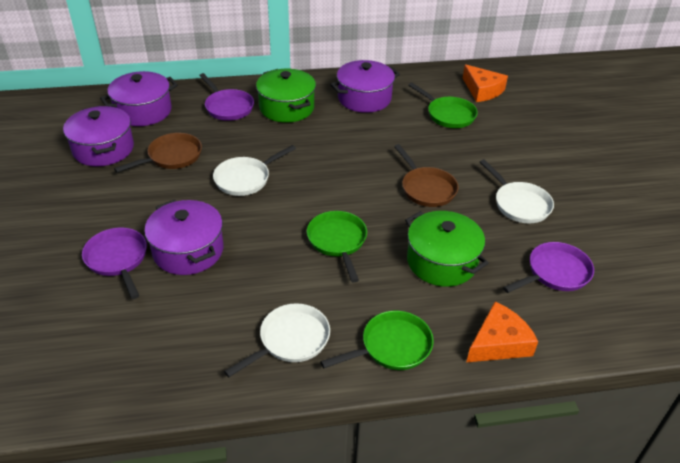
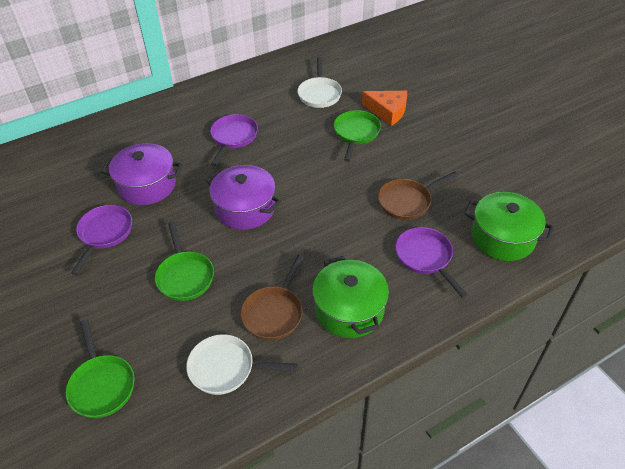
orange cheese: 2 -> 1
purple pot: 4 -> 2
white pan: 3 -> 2

